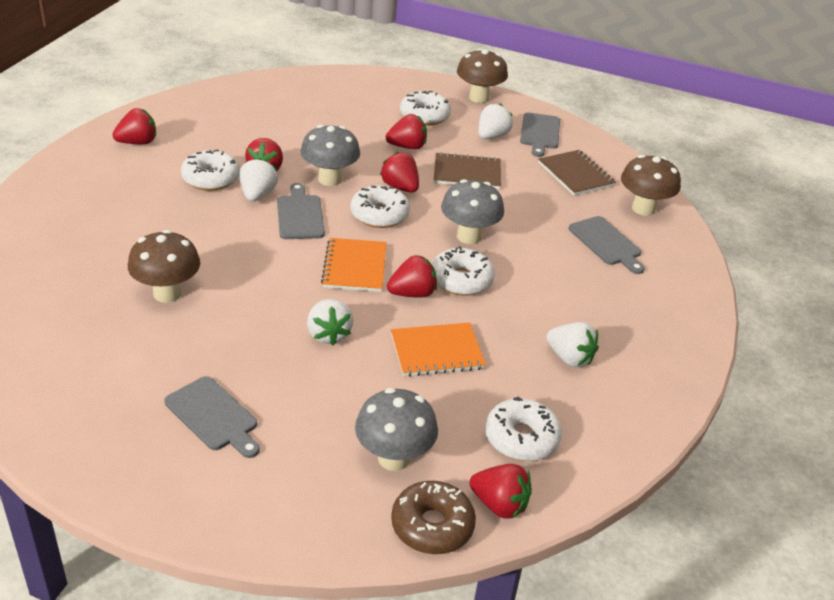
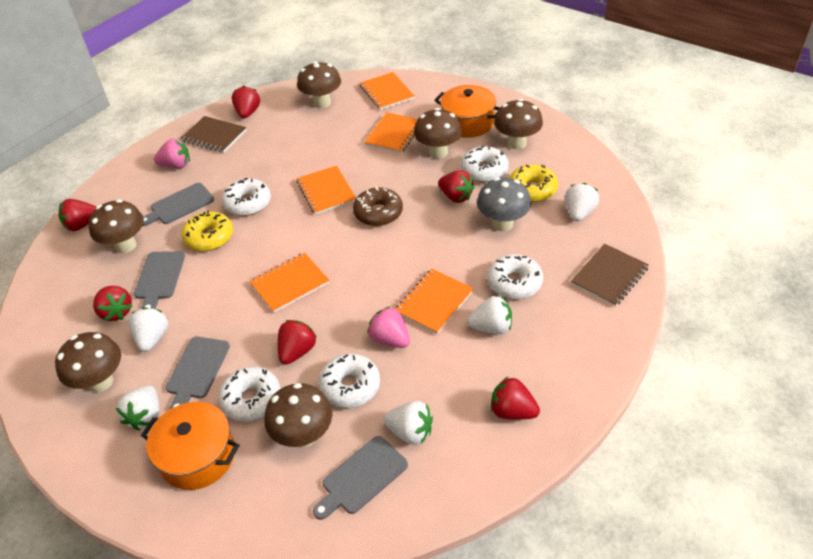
brown mushroom: 3 -> 6
grey mushroom: 3 -> 1
orange notebook: 2 -> 5
orange pot: 0 -> 2
pink strawberry: 0 -> 2
white strawberry: 4 -> 5
yellow donut: 0 -> 2

